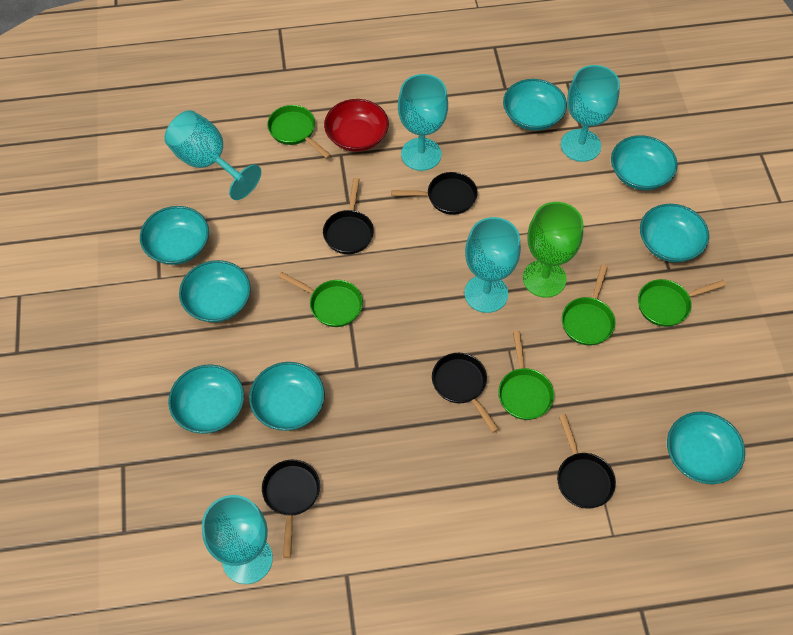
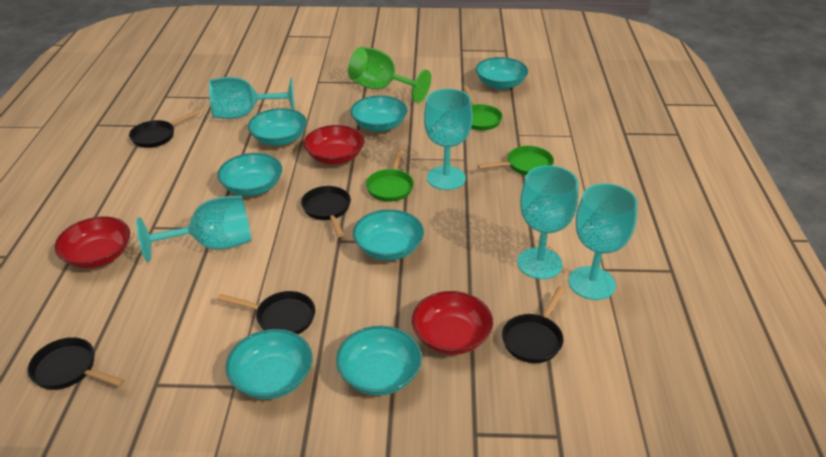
green pan: 5 -> 3
red bowl: 1 -> 3
turquoise bowl: 8 -> 7

